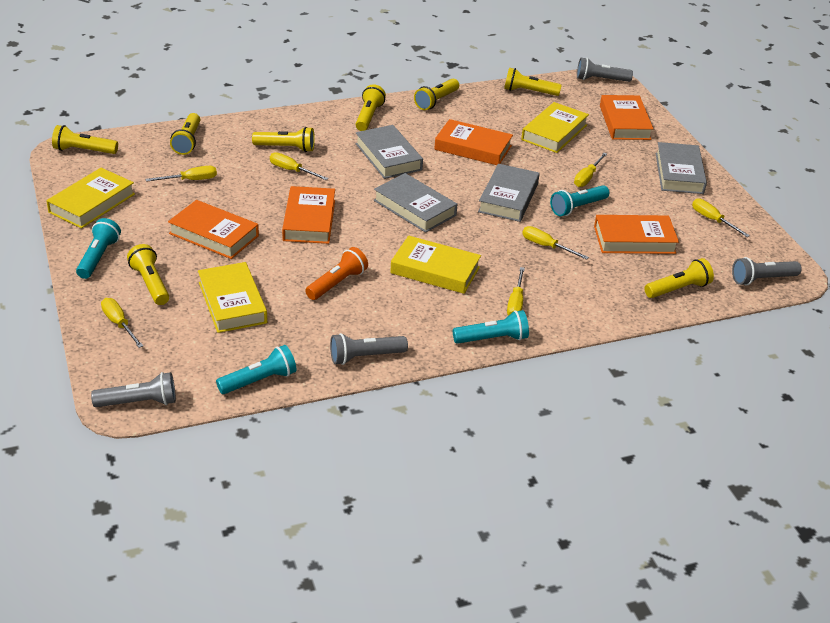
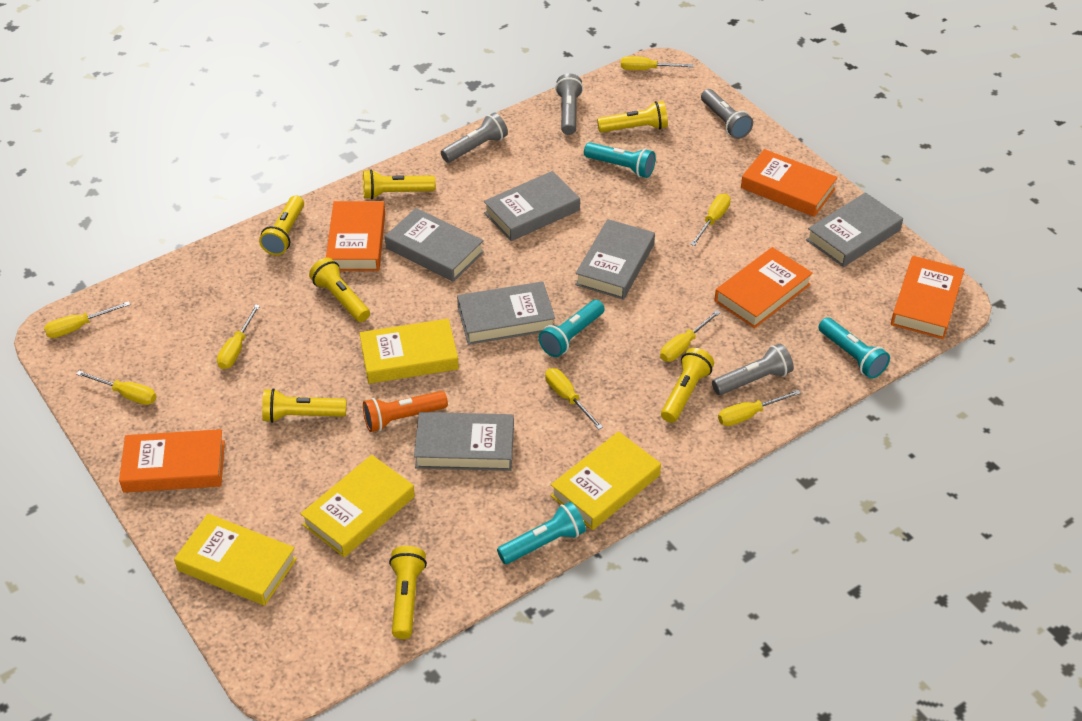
grey book: 4 -> 6
yellow flashlight: 8 -> 7
yellow screwdriver: 7 -> 8

